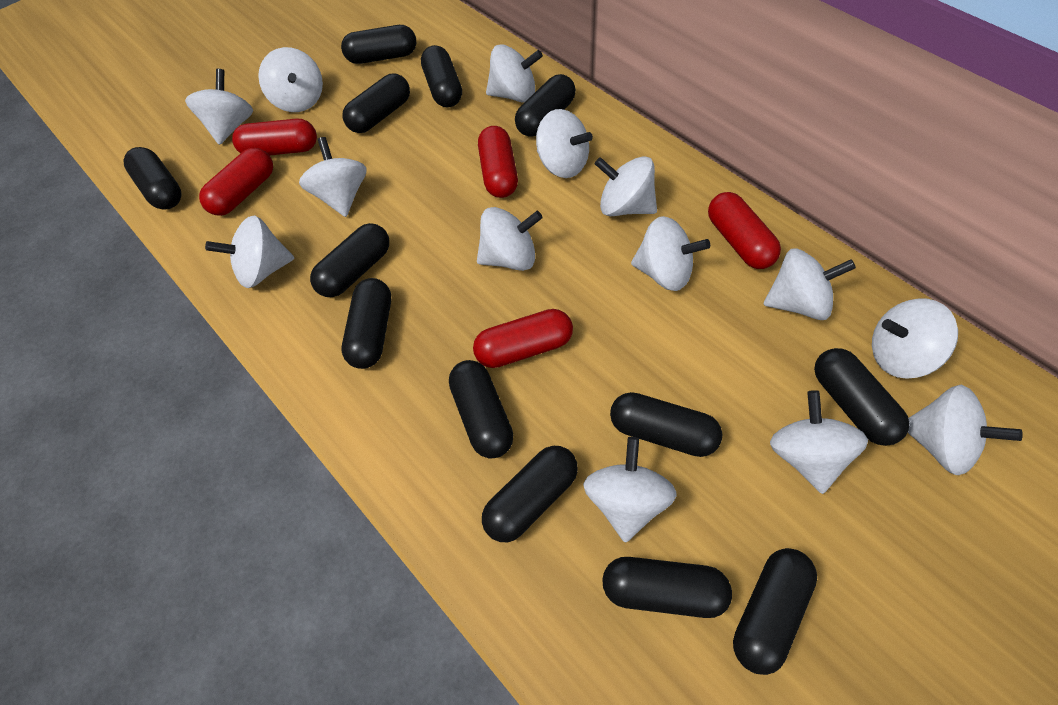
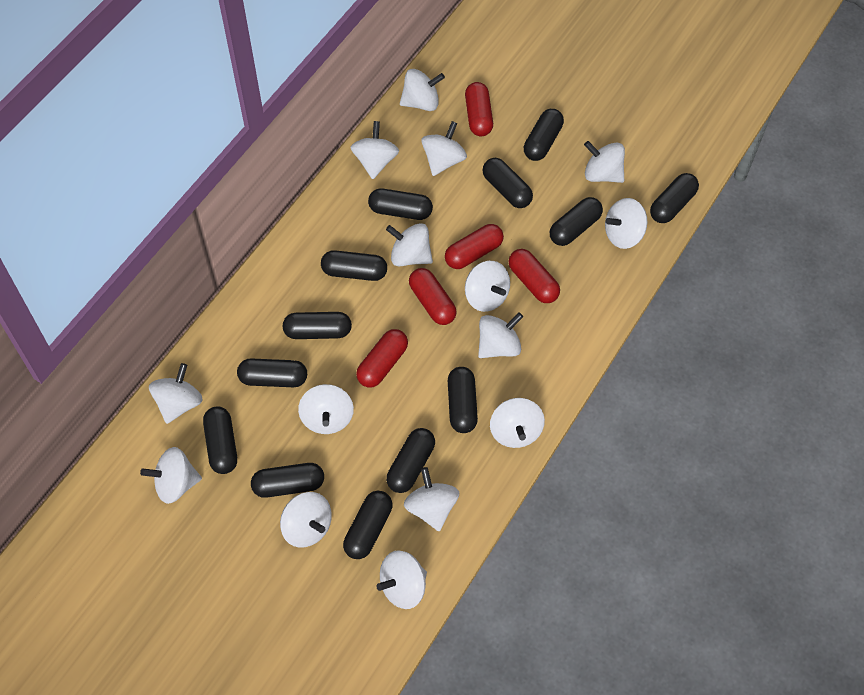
white spinning top: 14 -> 15

